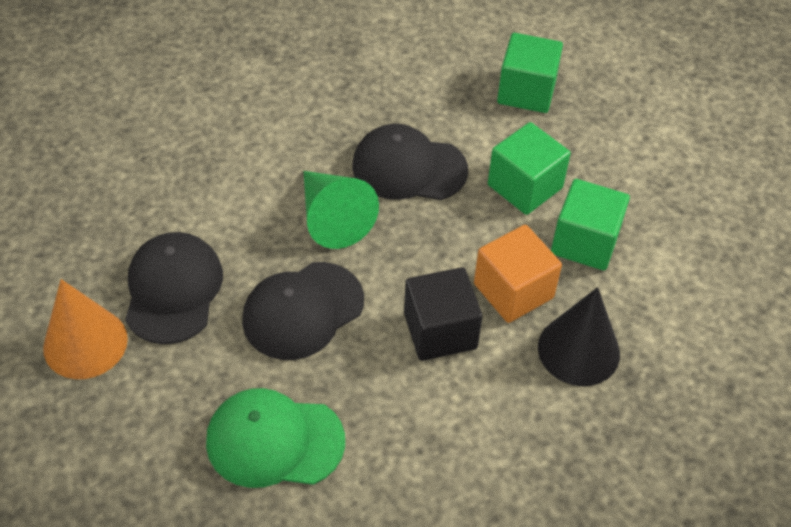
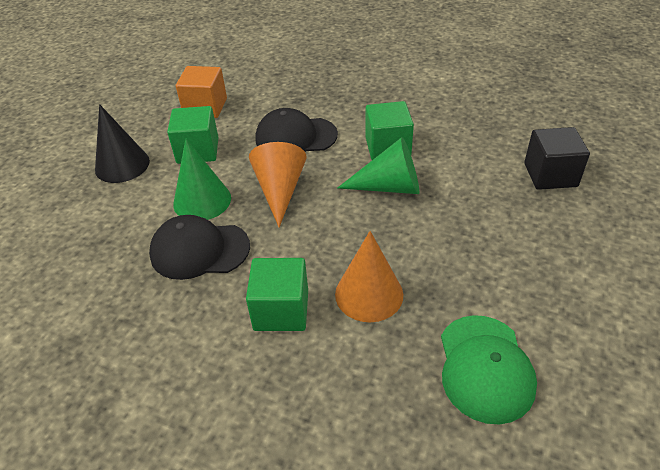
black cap: 3 -> 2
green cone: 1 -> 2
orange cone: 1 -> 2

